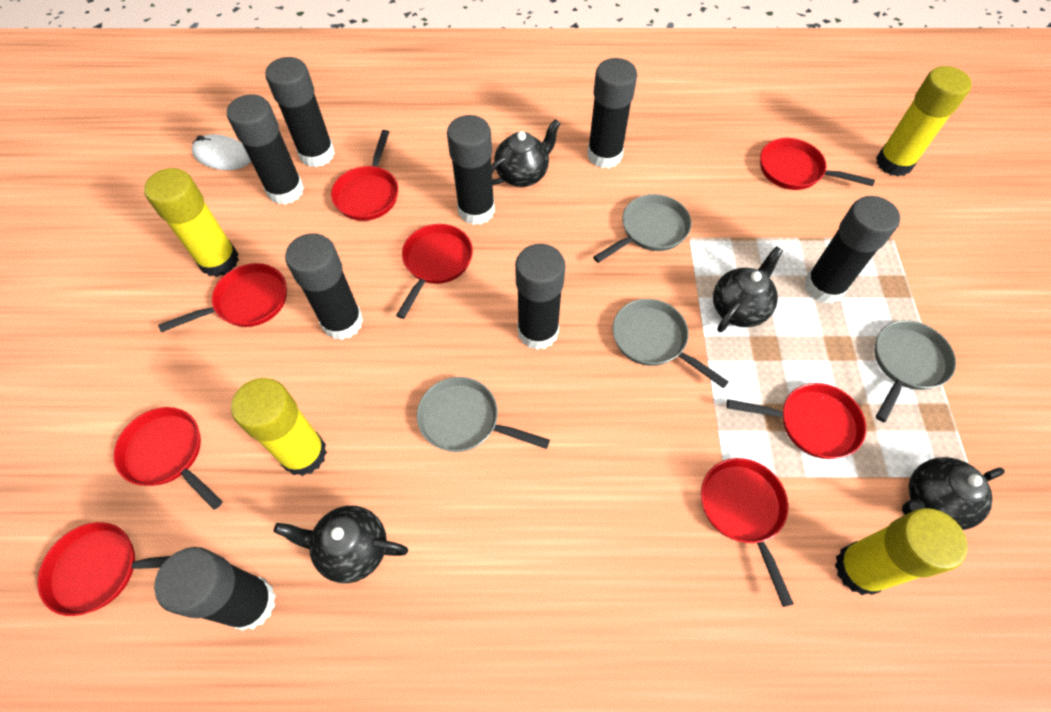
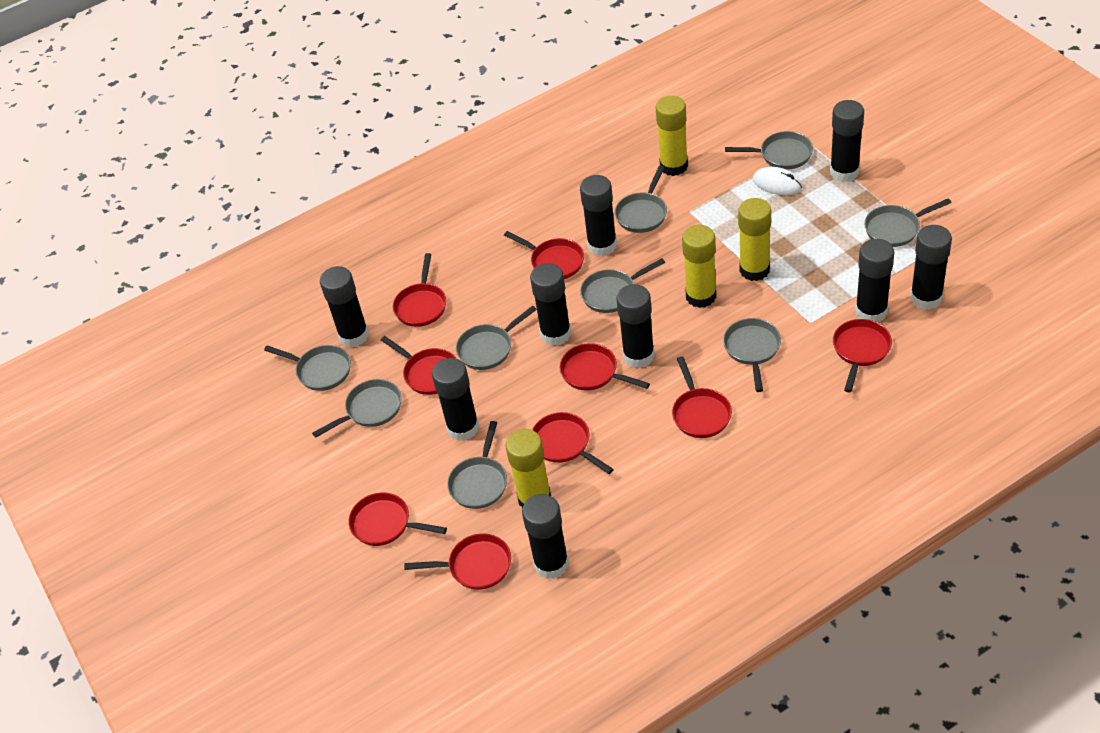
black glue stick: 8 -> 9
black teapot: 4 -> 0
grey pan: 4 -> 9
red pan: 8 -> 9

